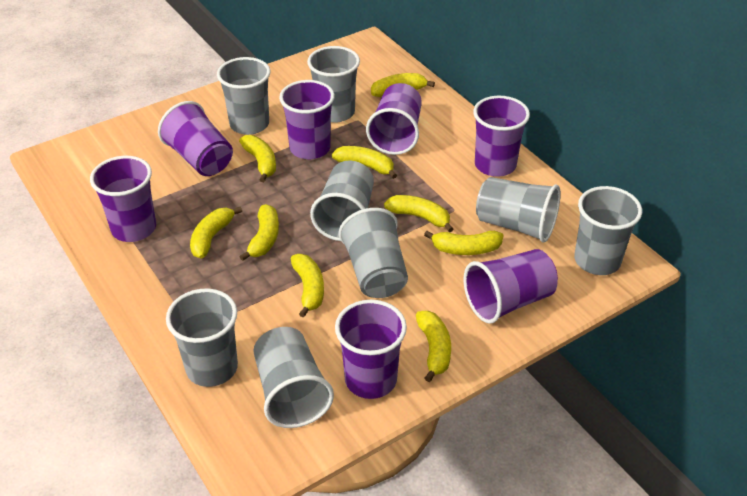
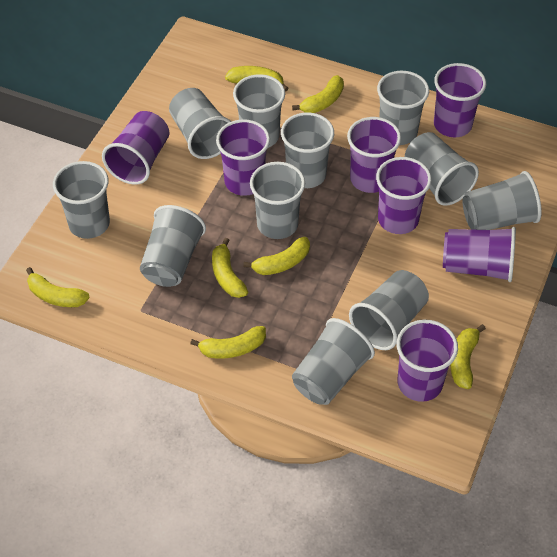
grey cup: 8 -> 11
yellow banana: 9 -> 7

